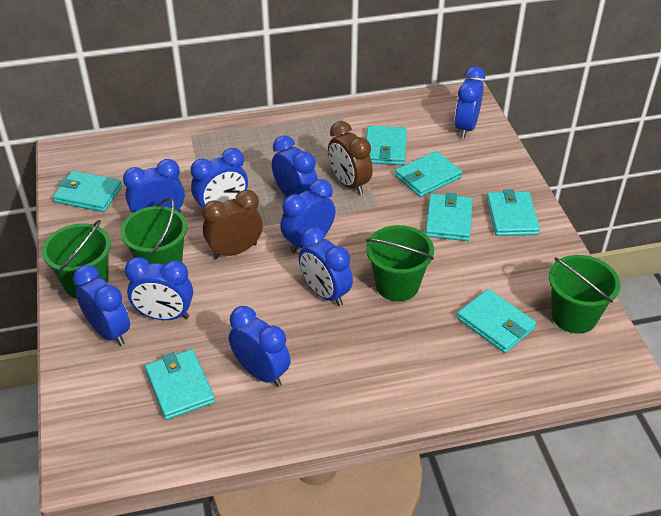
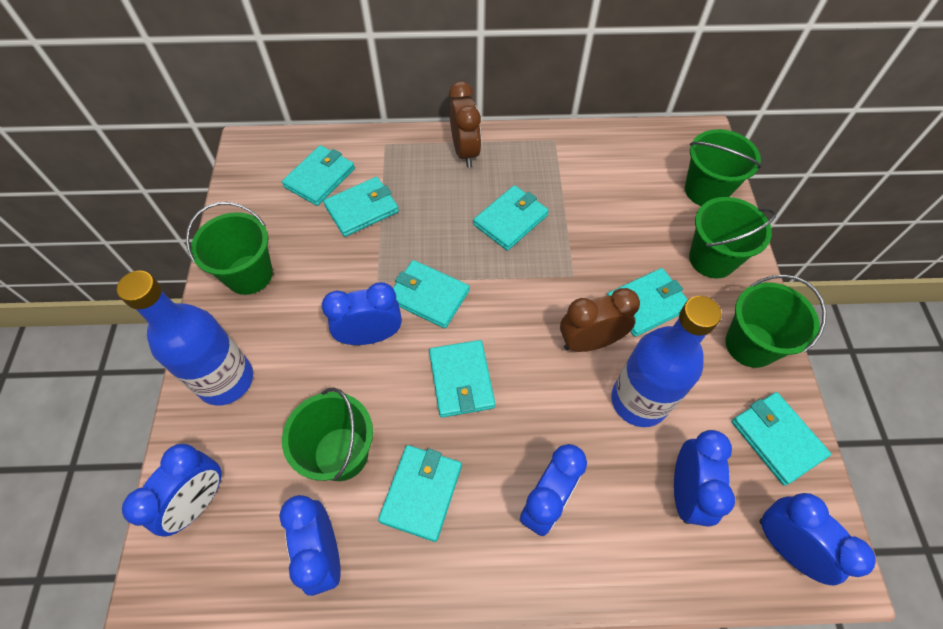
blue bottle: 0 -> 2
blue clock: 9 -> 6
green bucket: 4 -> 5
turquoise wallet: 7 -> 8

